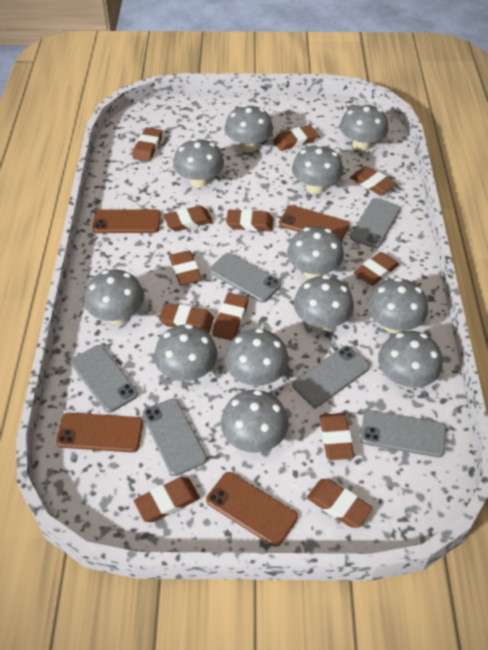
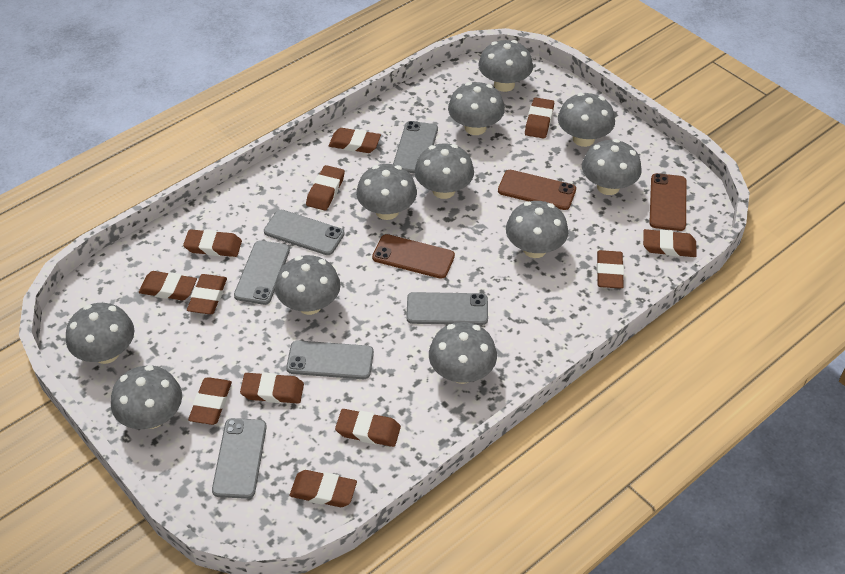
brown phone: 4 -> 3
grey mushroom: 12 -> 11

